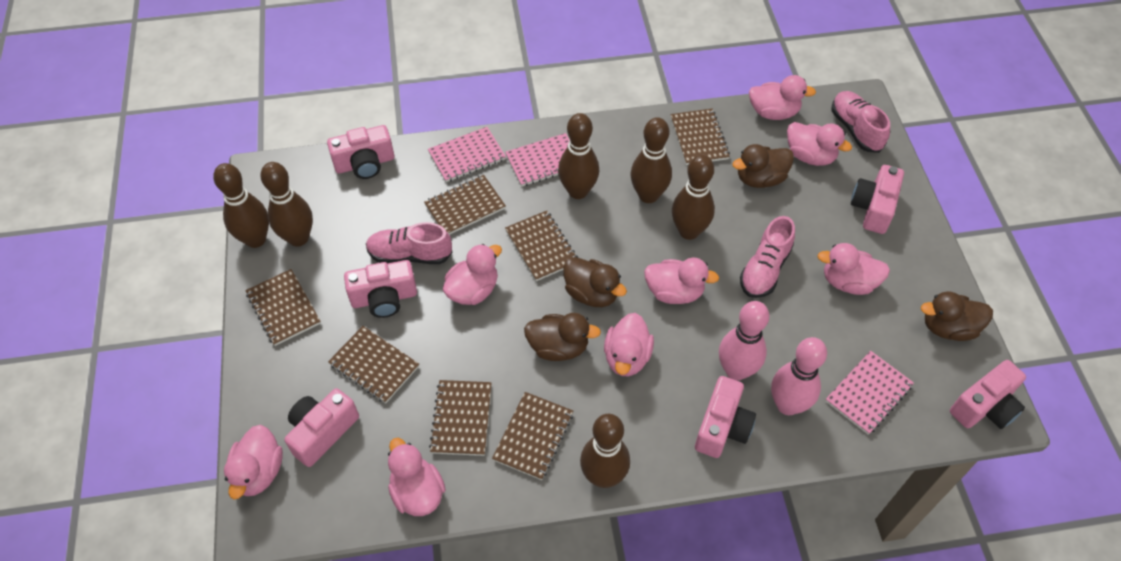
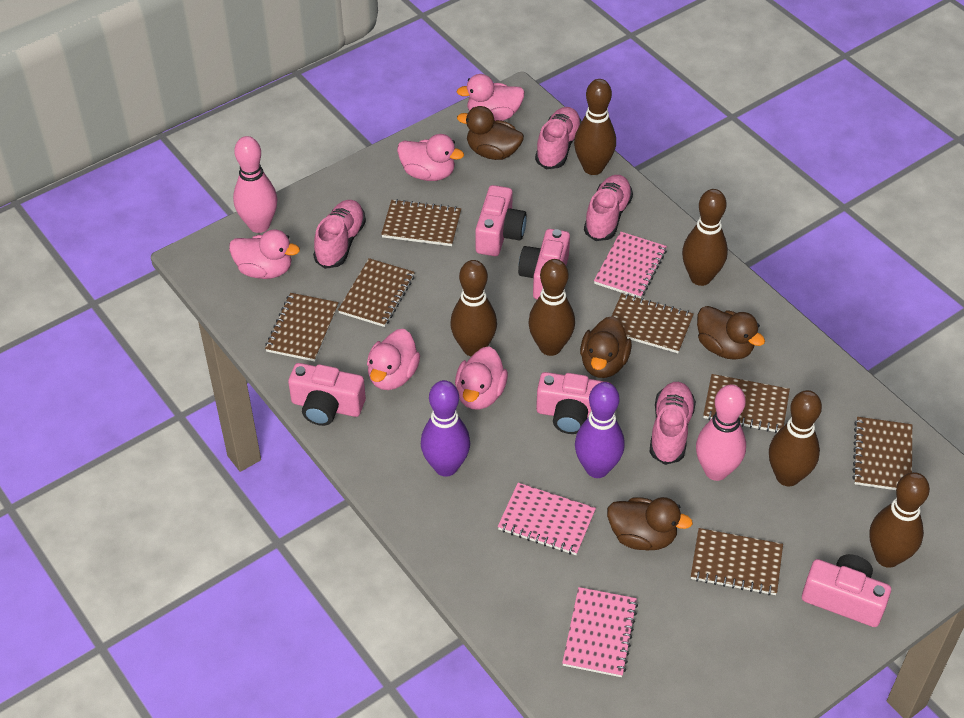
pink camera: 6 -> 5
pink duck: 8 -> 5
pink shoe: 3 -> 4
purple bowling pin: 0 -> 2

